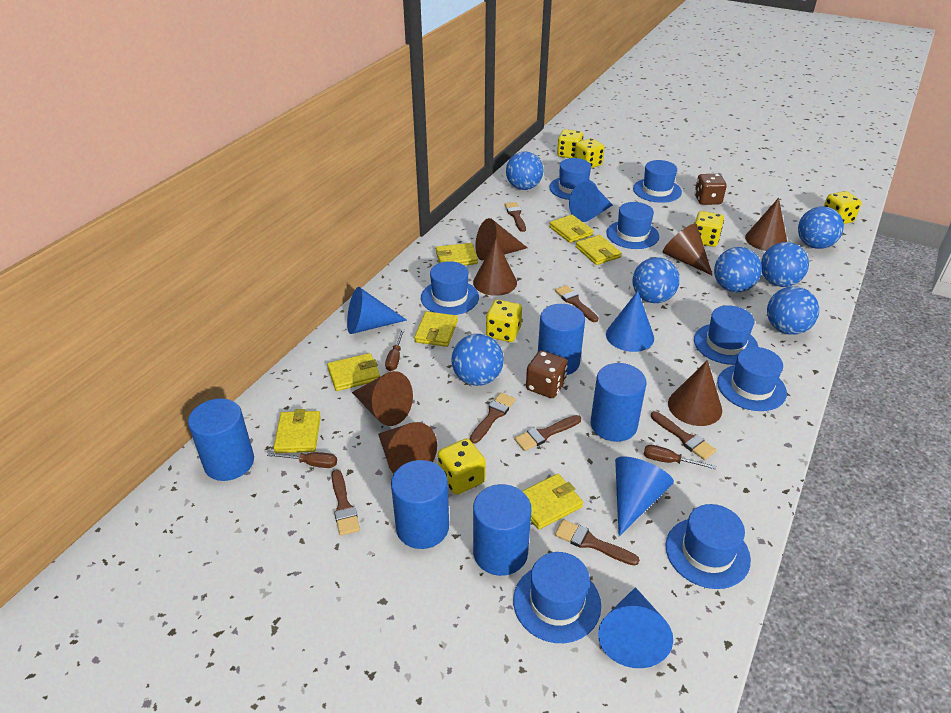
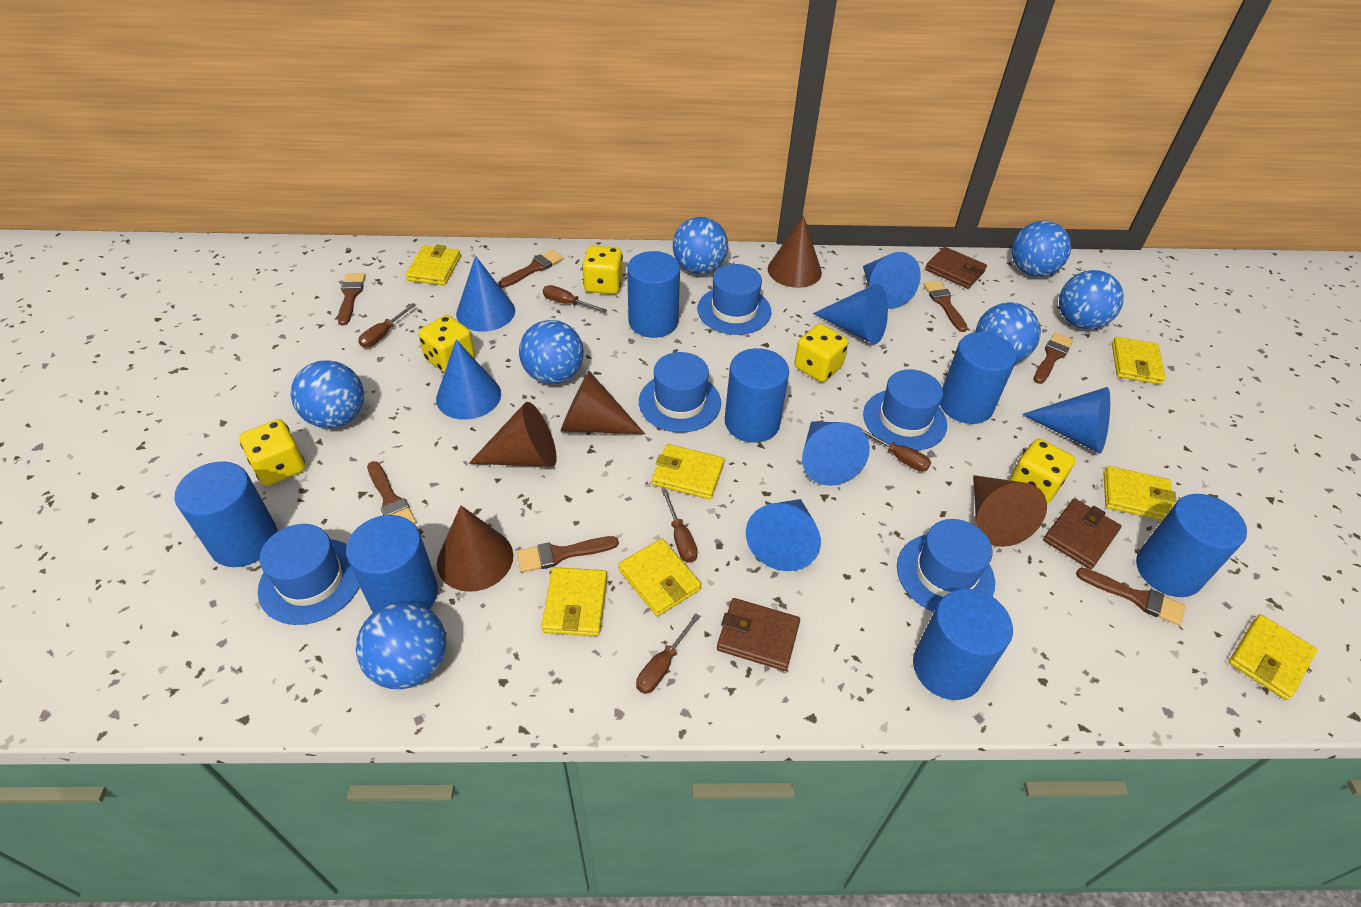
blue cone: 5 -> 7
blue cylinder: 5 -> 7
blue hat: 8 -> 5
brown cone: 7 -> 5
brown dice: 2 -> 0
brown screwdriver: 3 -> 5
brown wallet: 0 -> 3
yellow dice: 6 -> 5

